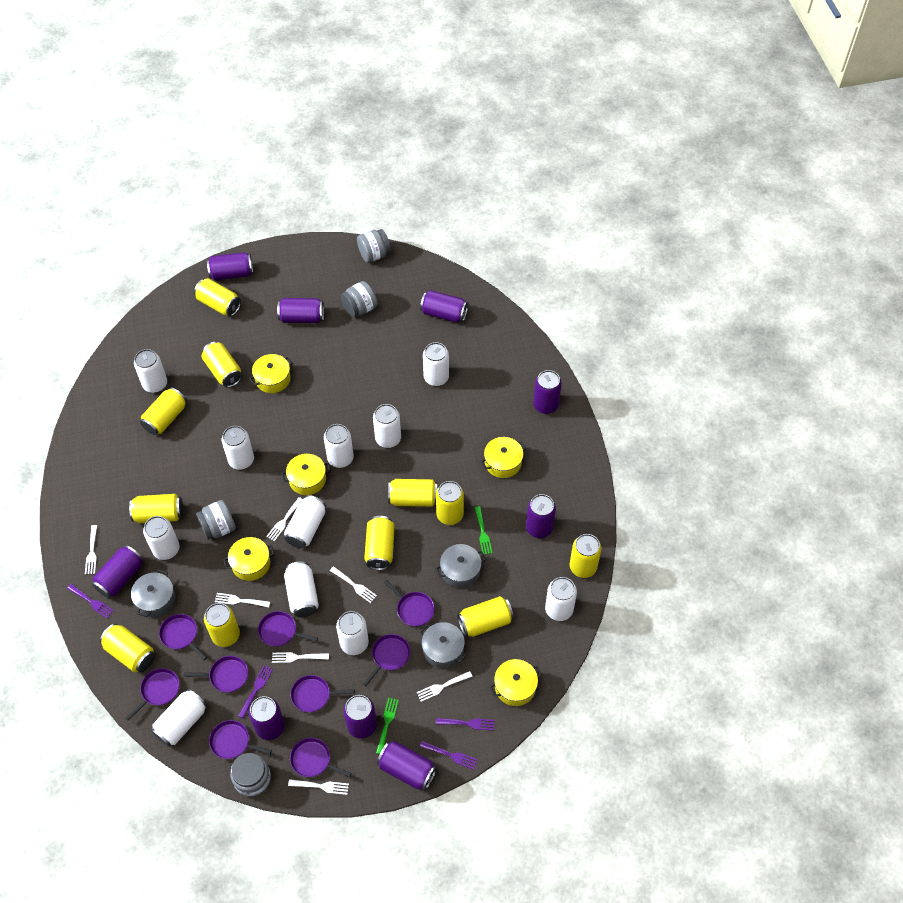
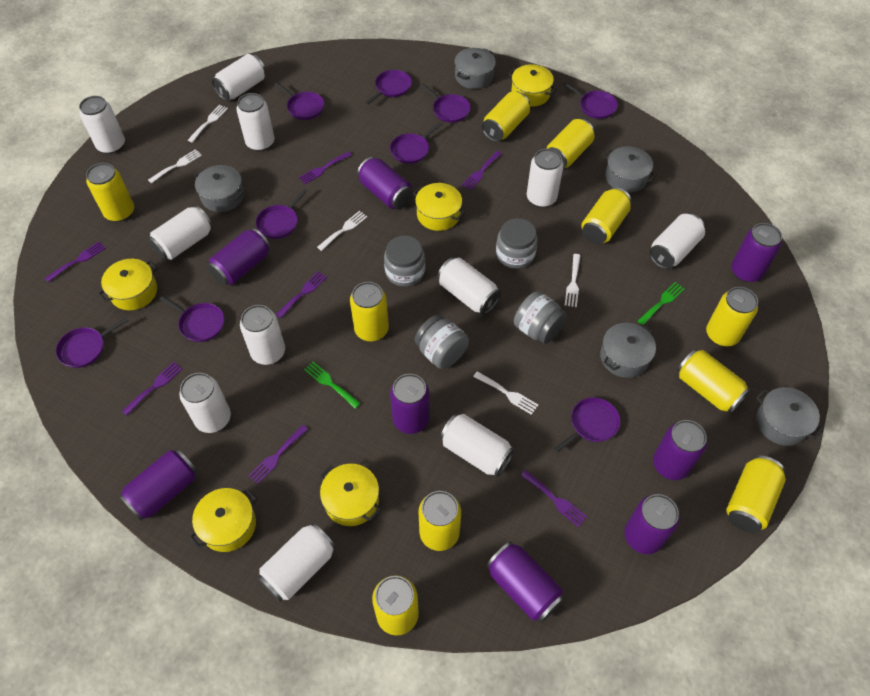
grey pot: 3 -> 5
purple can: 9 -> 8
purple fork: 4 -> 7
white fork: 7 -> 5
yellow can: 11 -> 10

